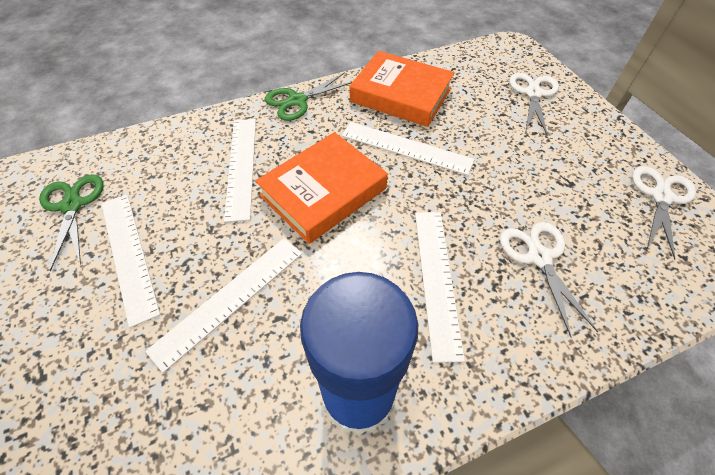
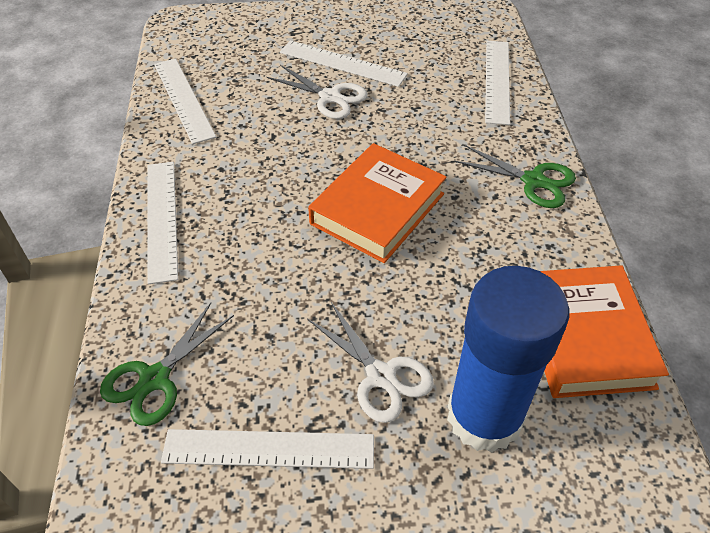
white scissors: 3 -> 2

